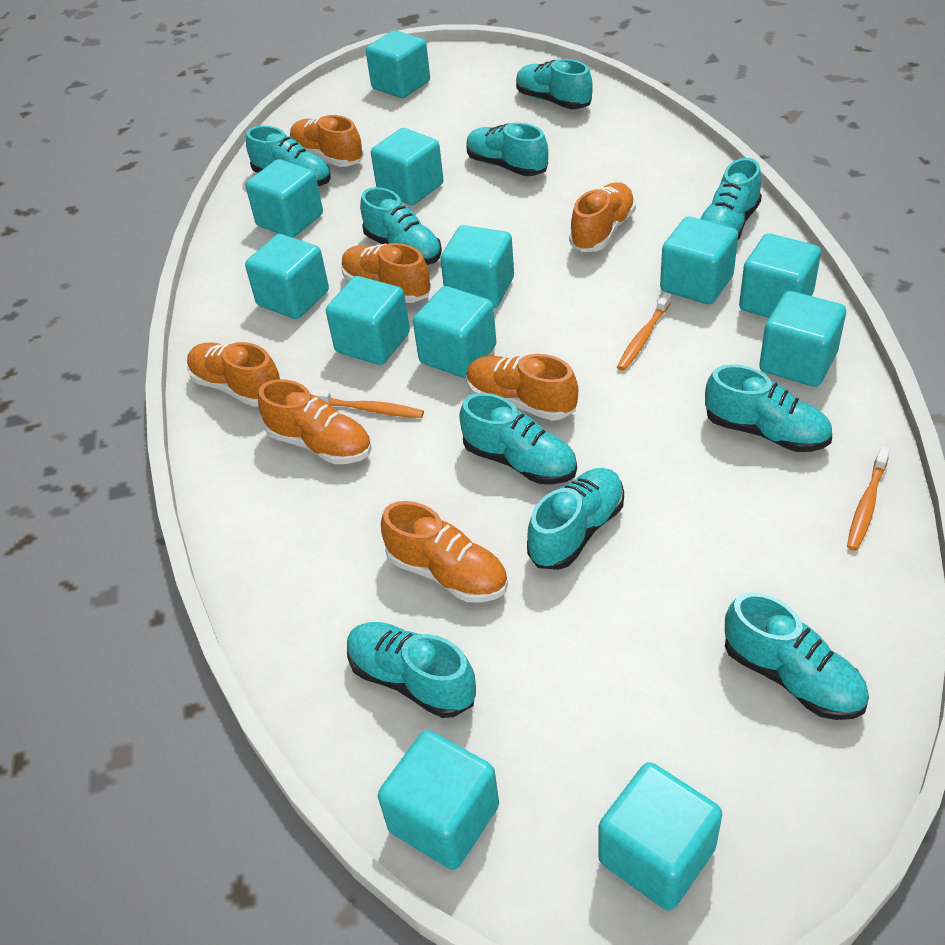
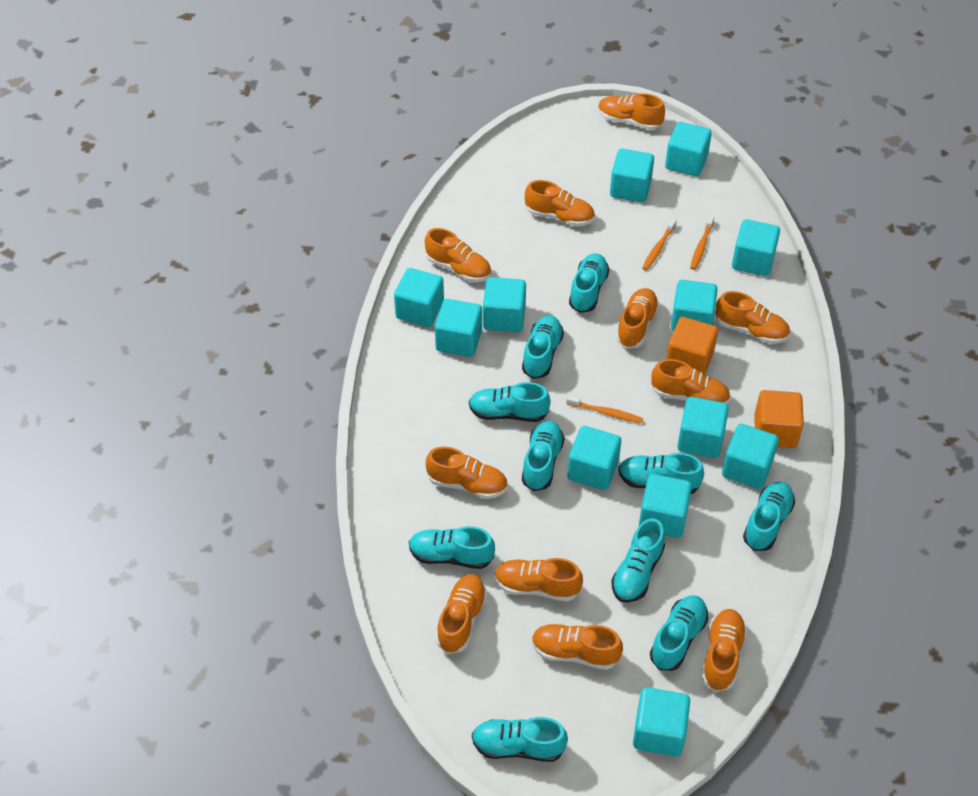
orange cube: 0 -> 2
orange shoe: 7 -> 11

